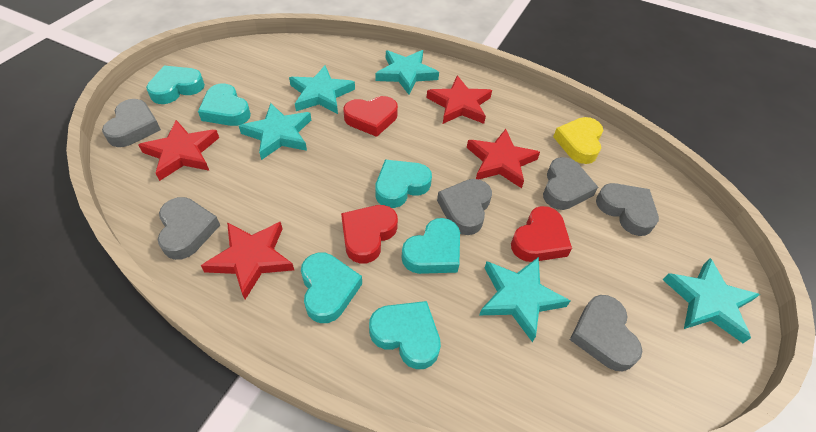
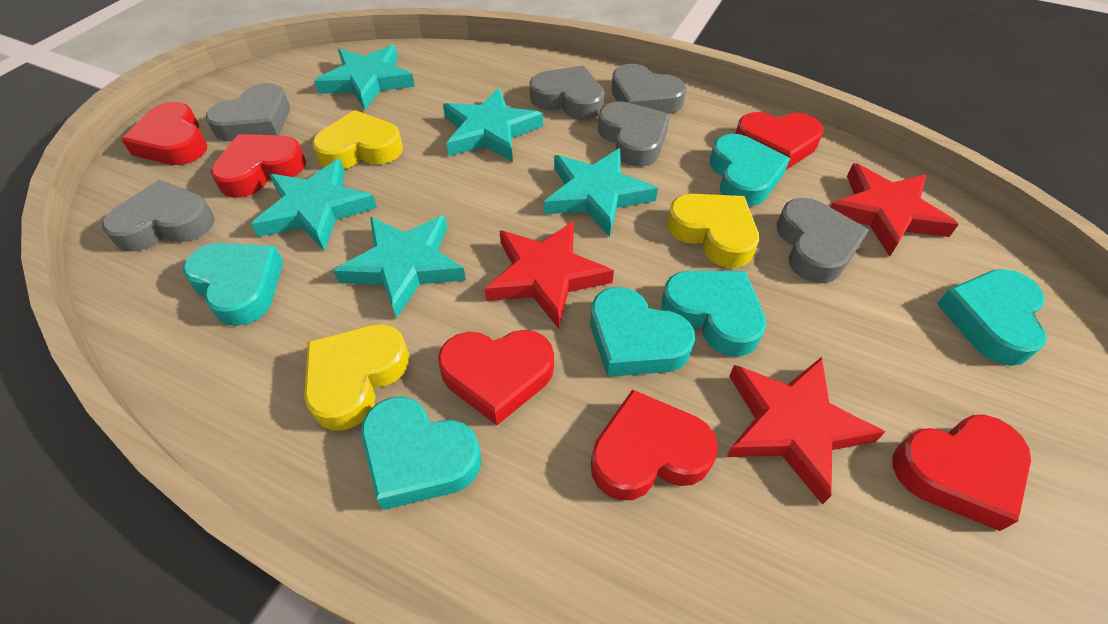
red heart: 3 -> 6
red star: 4 -> 3
yellow heart: 1 -> 3

